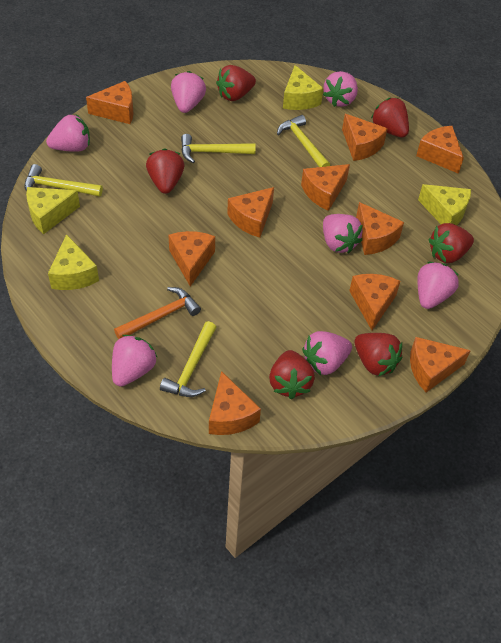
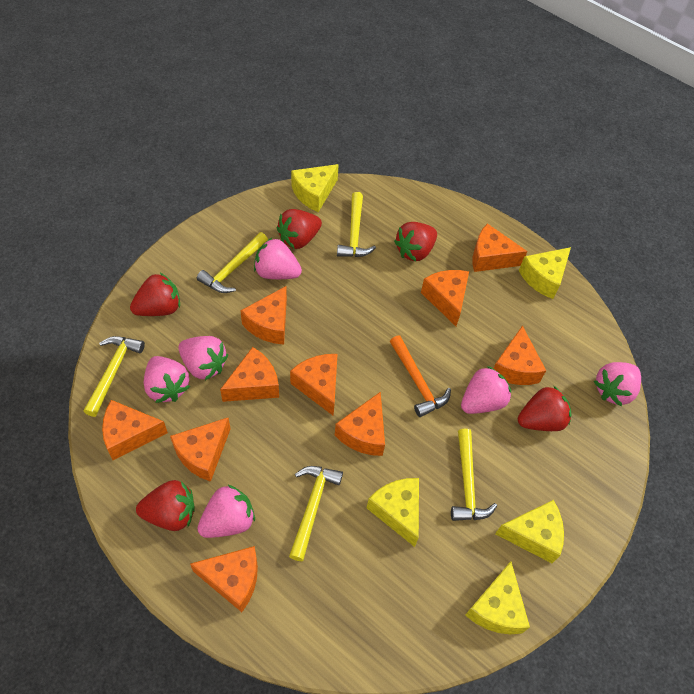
pink strawberry: 7 -> 6
red strawberry: 6 -> 5
yellow cheese: 4 -> 5
yellow hammer: 4 -> 5

